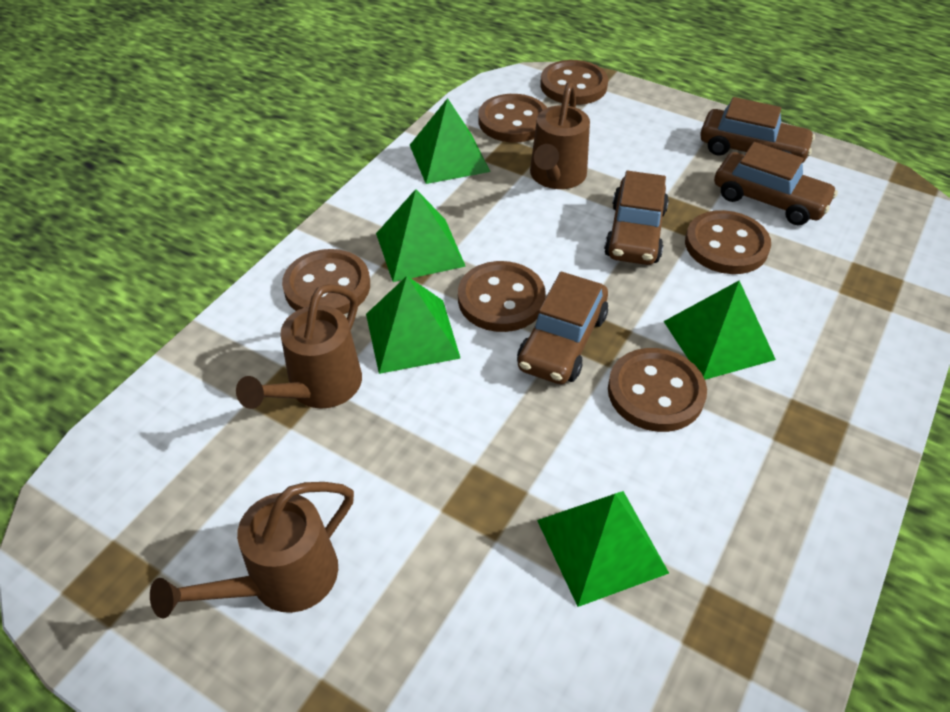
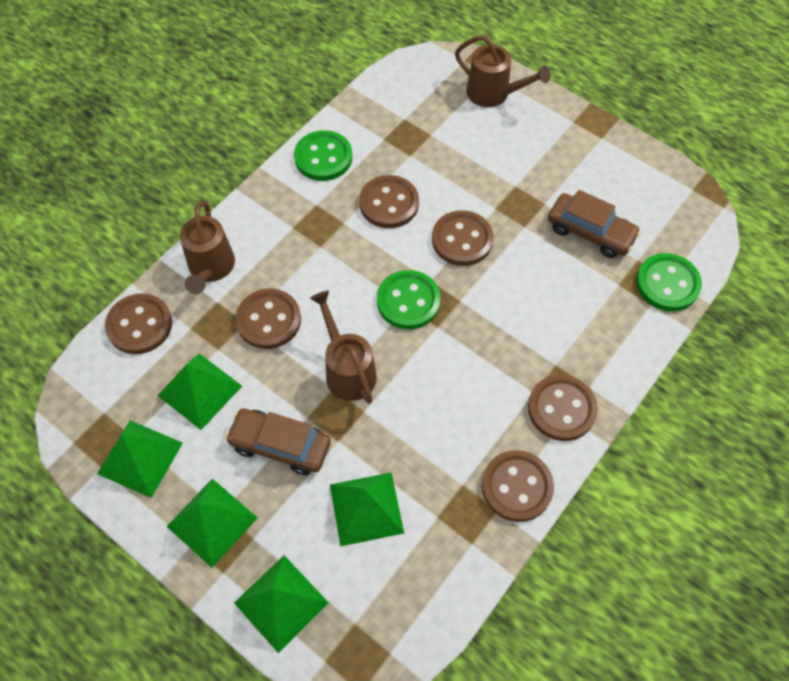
brown car: 4 -> 2
green button: 0 -> 3

